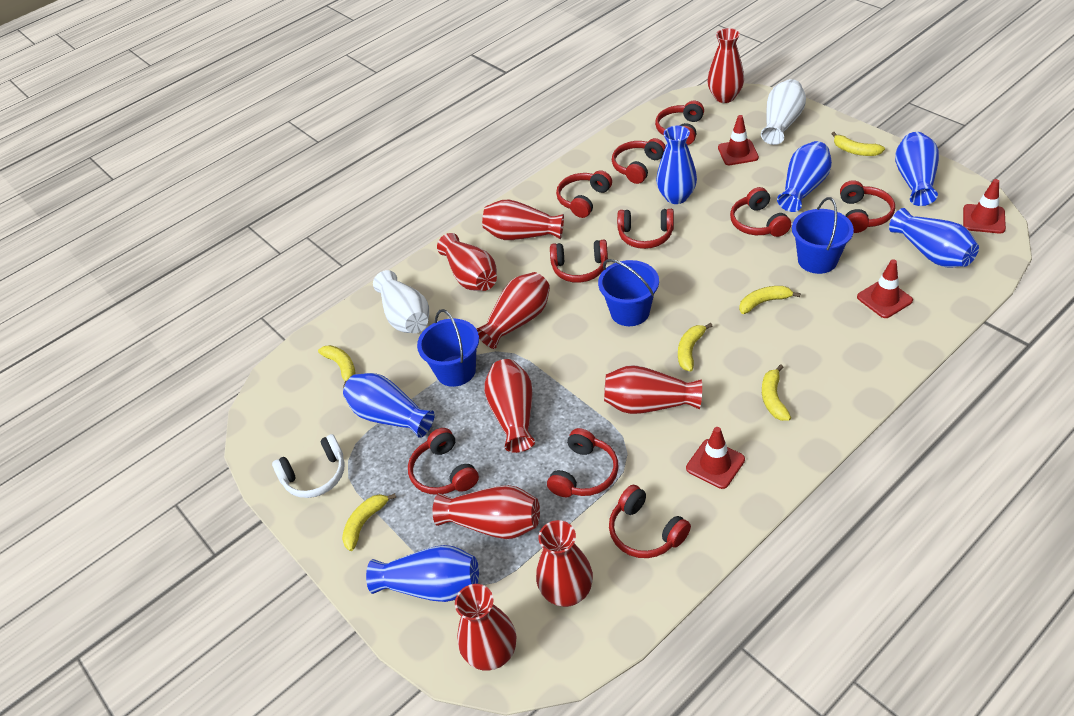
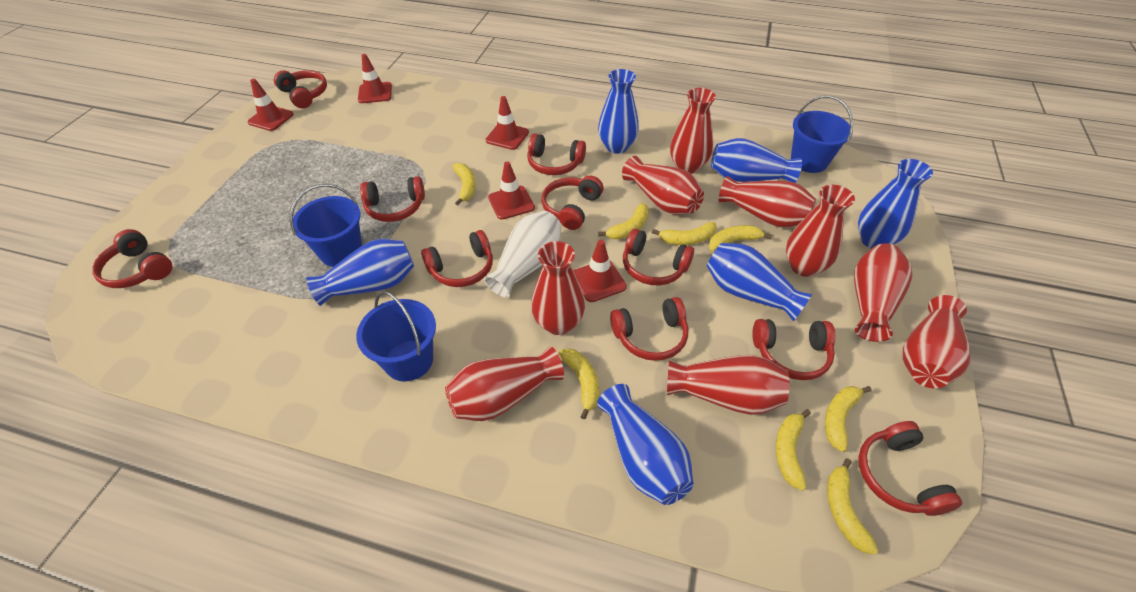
red traffic cone: 4 -> 5
white headphones: 1 -> 0
white vase: 2 -> 1
yellow banana: 6 -> 8

